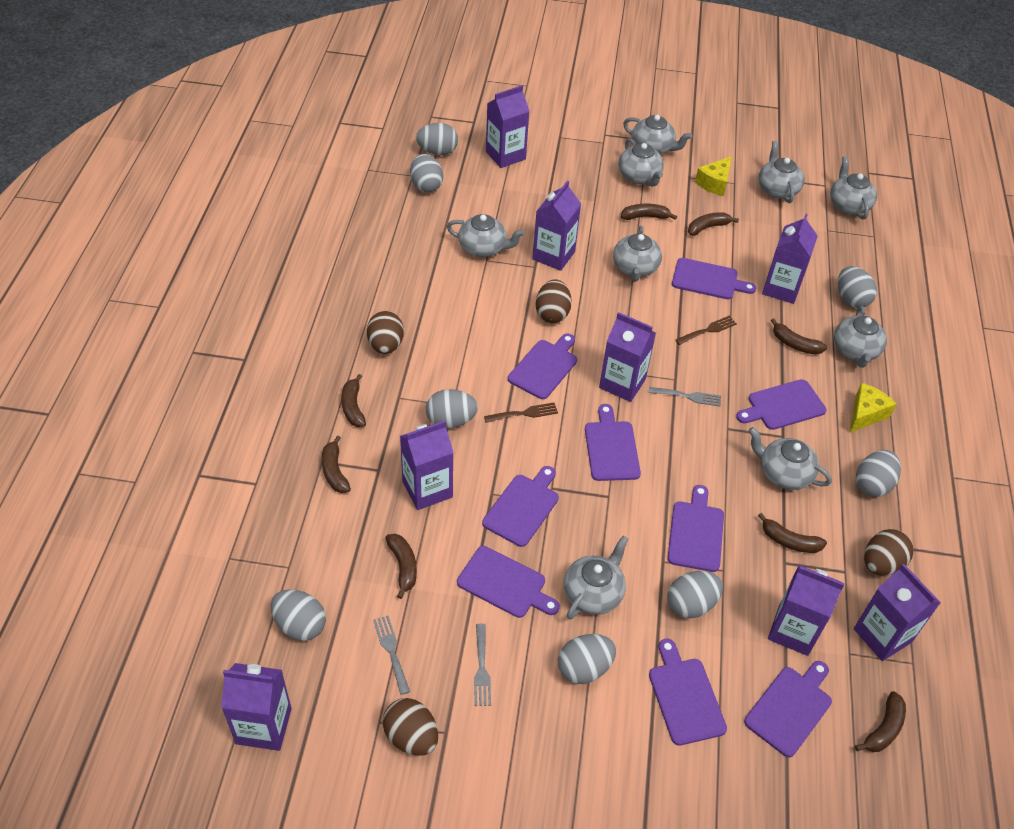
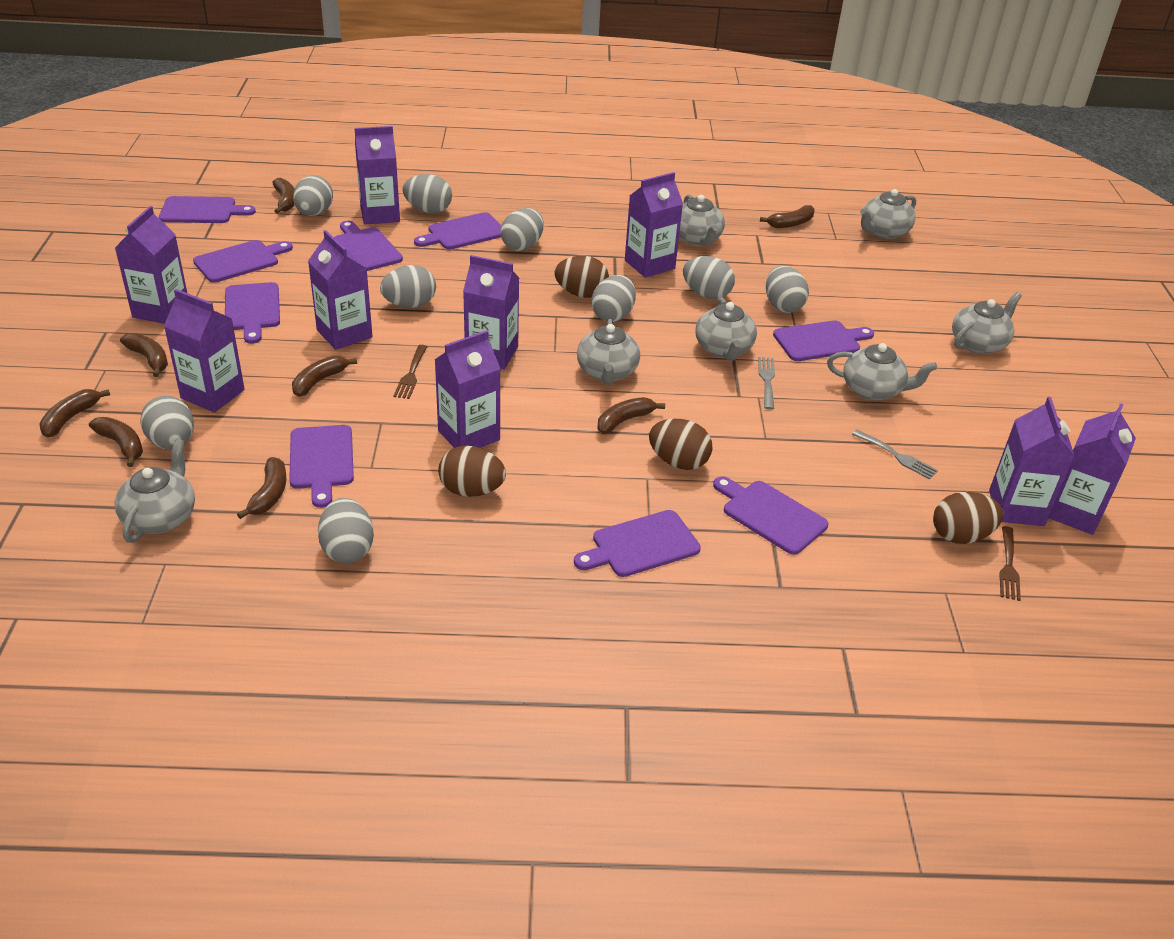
grey egg: 8 -> 9
grey fork: 3 -> 2
grey teapot: 9 -> 7
purple carton: 8 -> 9
yellow cheese: 2 -> 0

